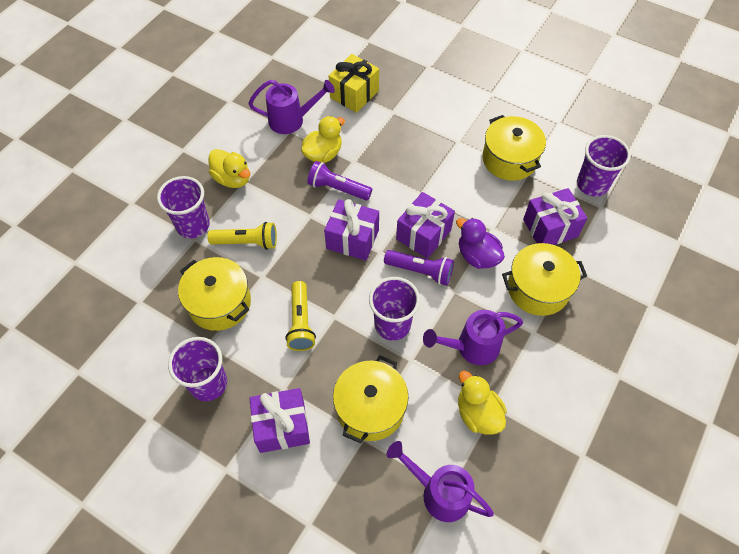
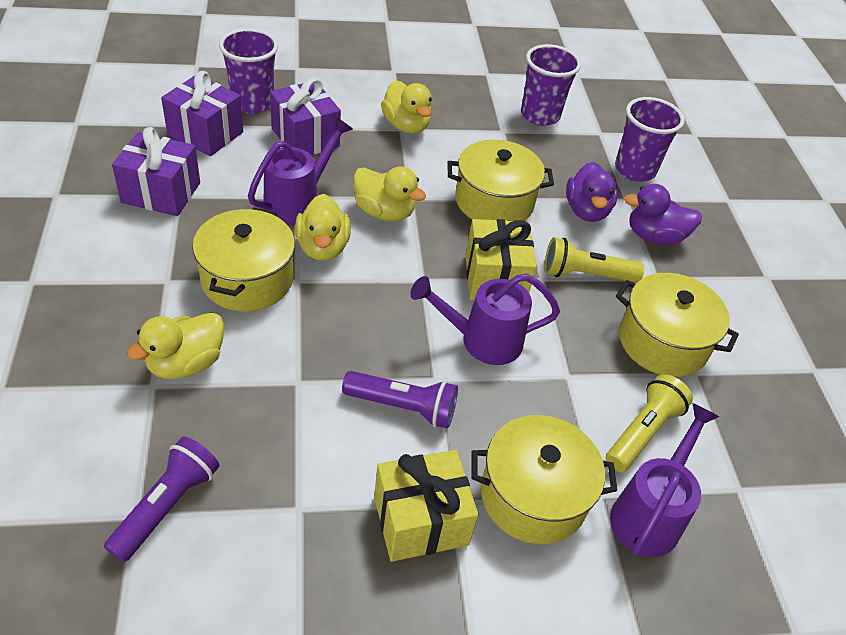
purple cup: 4 -> 3
purple duck: 1 -> 2
purple gift: 4 -> 3
yellow duck: 3 -> 4
yellow gift: 1 -> 2

